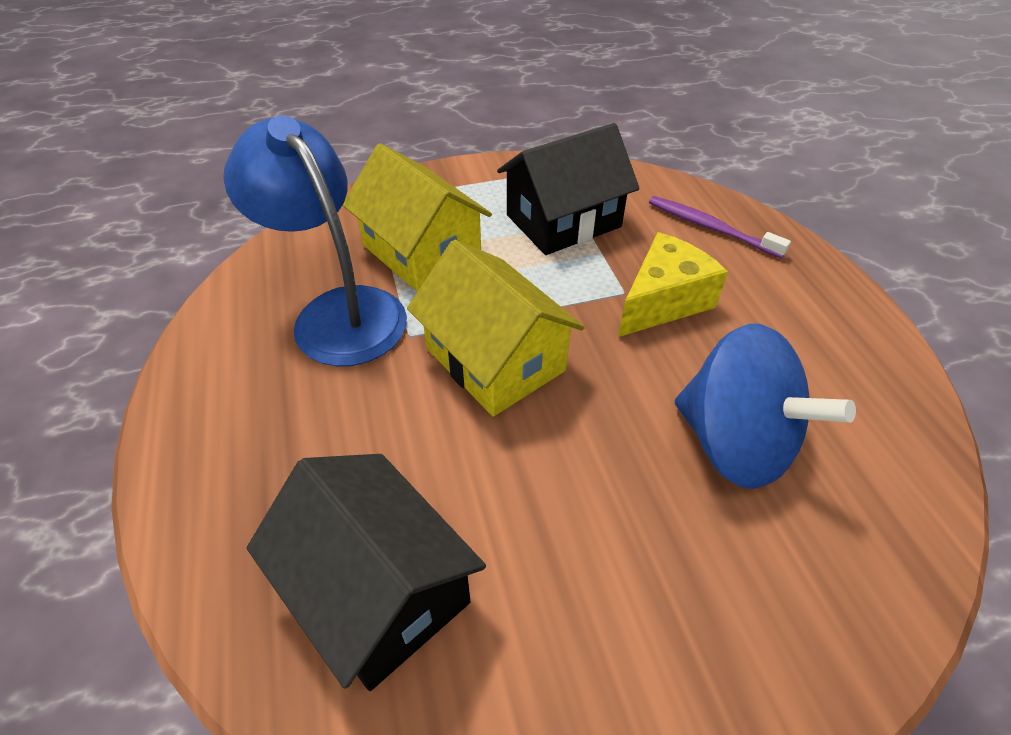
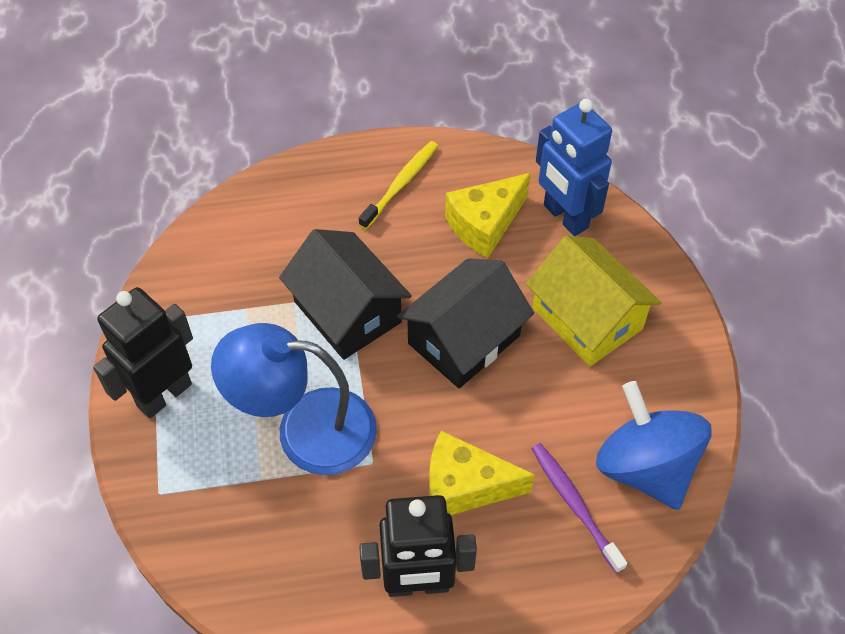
black robot: 0 -> 2
blue robot: 0 -> 1
yellow cheese: 1 -> 2
yellow house: 2 -> 1
yellow toothbrush: 0 -> 1

